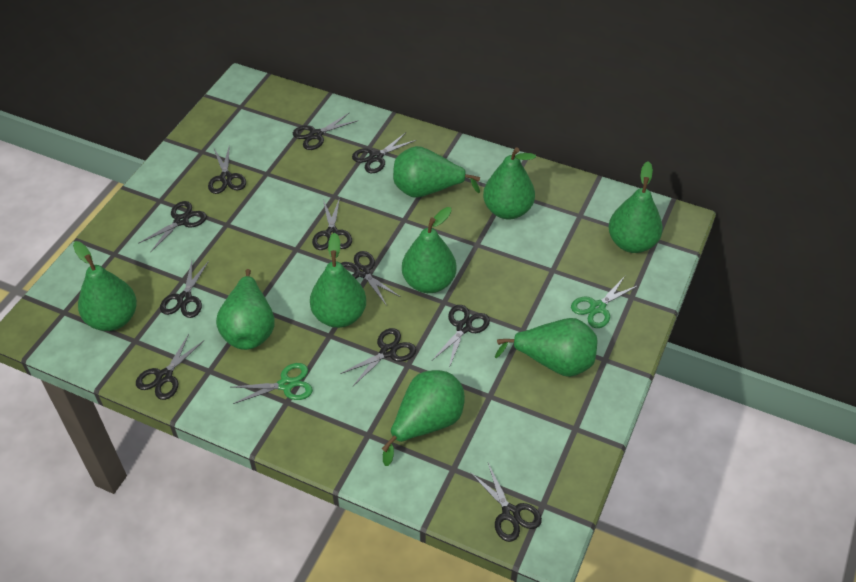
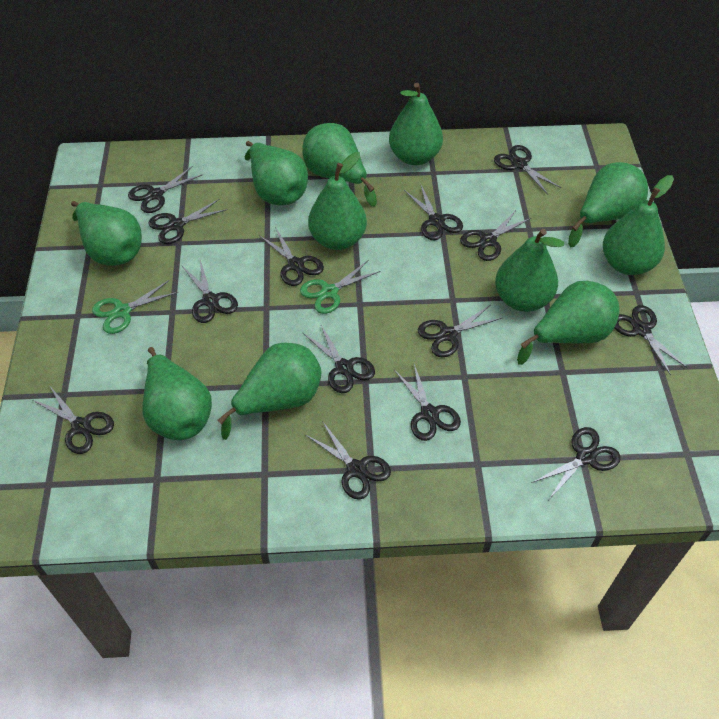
black scissors: 11 -> 14
green pear: 9 -> 11

